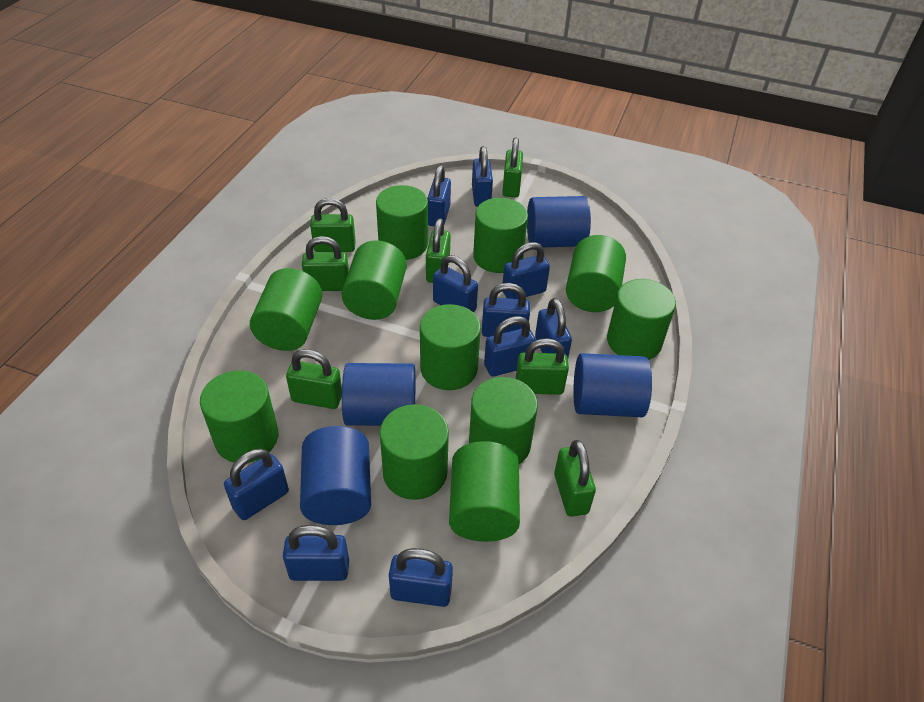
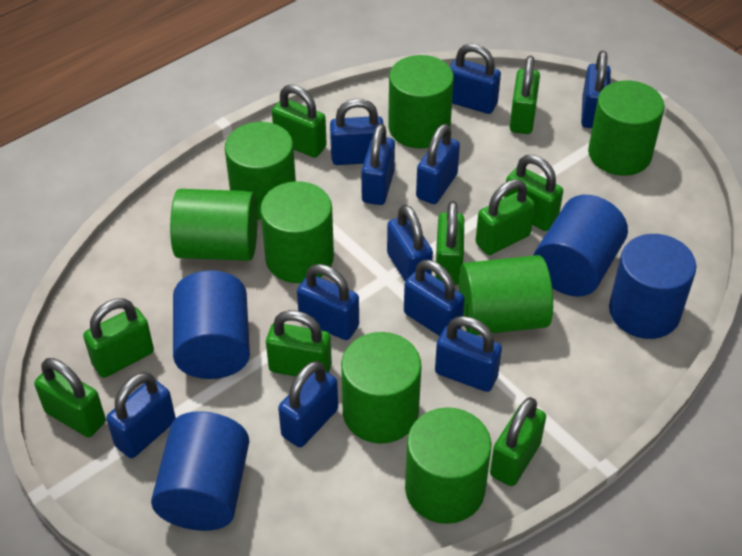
blue padlock: 10 -> 11
green cylinder: 11 -> 8
green padlock: 7 -> 9

